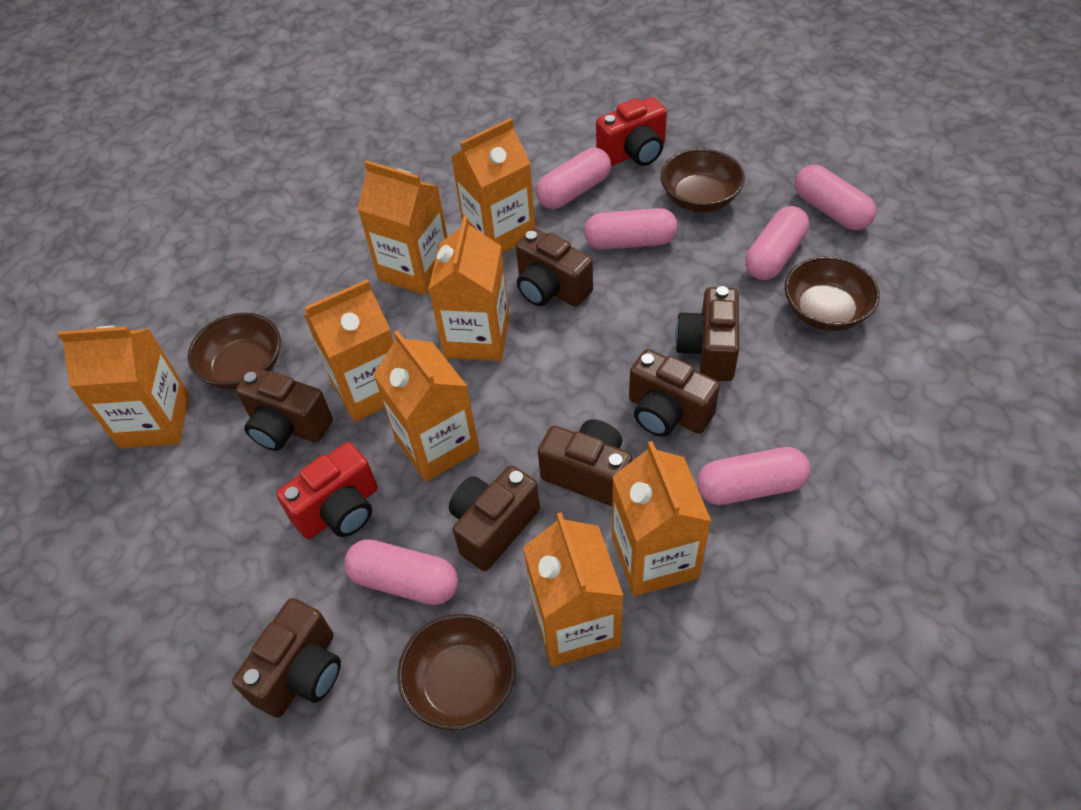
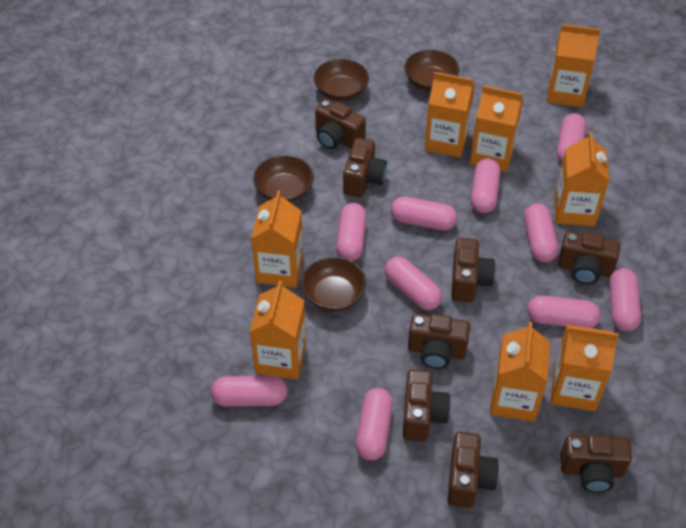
brown camera: 7 -> 8
pink capsule: 6 -> 10
red camera: 2 -> 0

